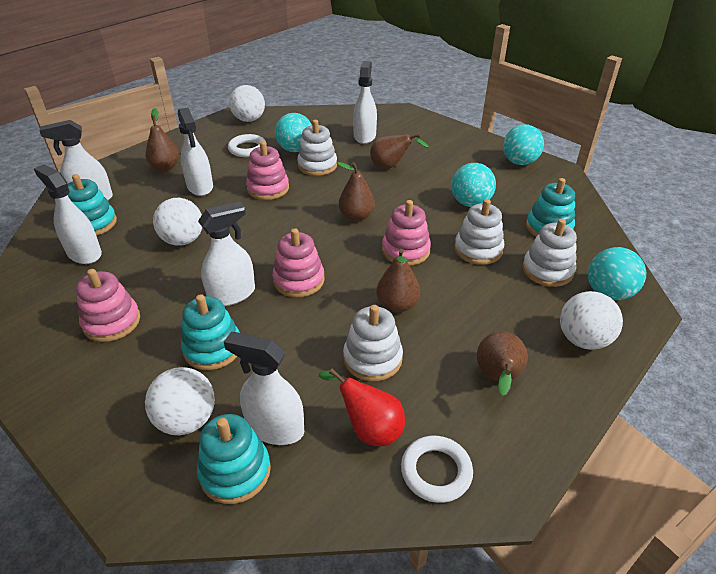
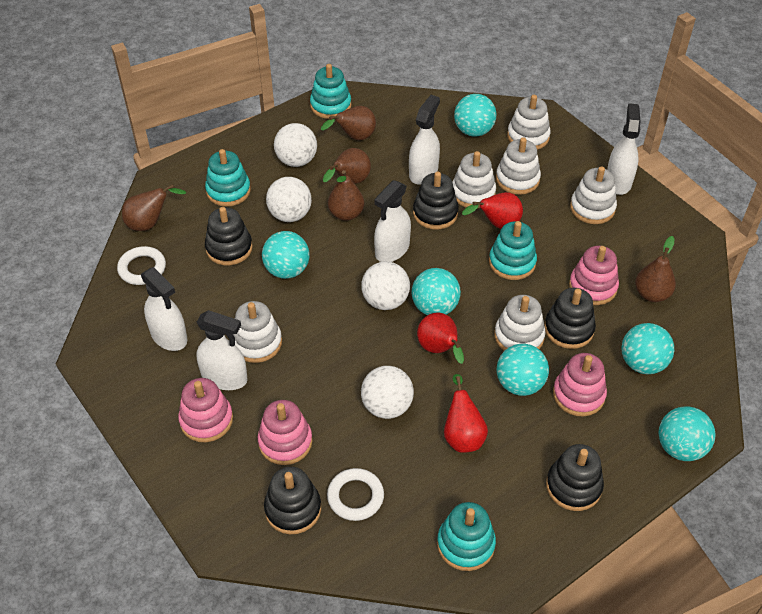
black stacking toy: 0 -> 5
red pear: 1 -> 3
turquoise ball: 4 -> 6
white spray bottle: 6 -> 5
white stacking toy: 4 -> 6

